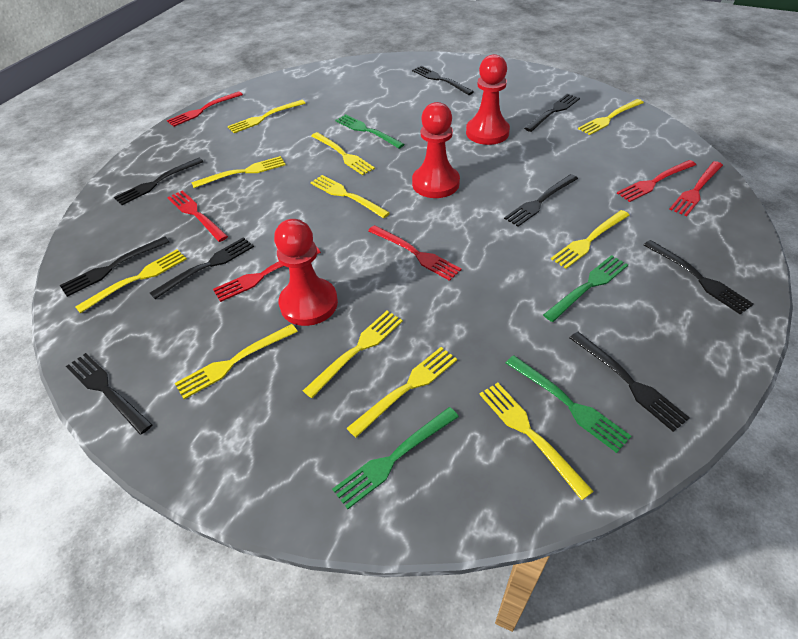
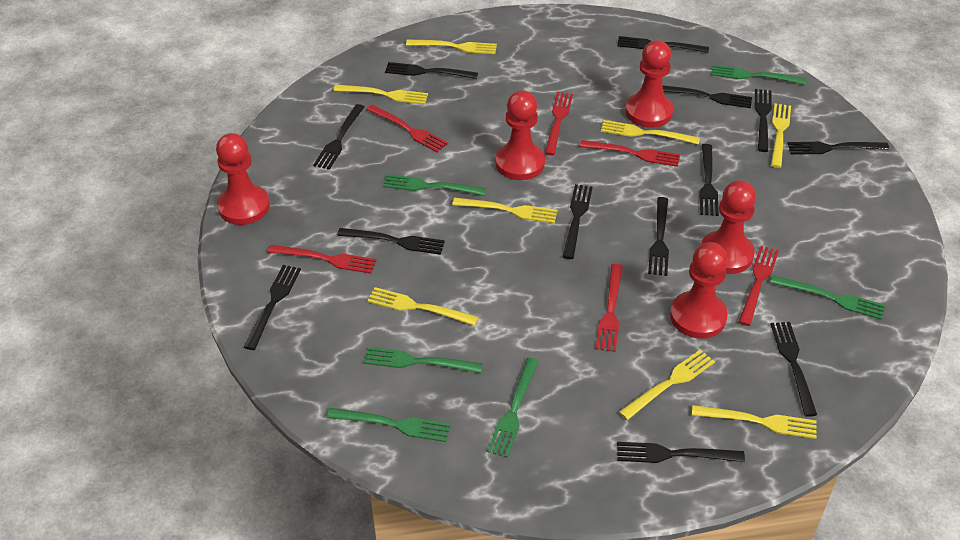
black fork: 9 -> 13
green fork: 4 -> 6
red pawn: 3 -> 5
yellow fork: 11 -> 8

